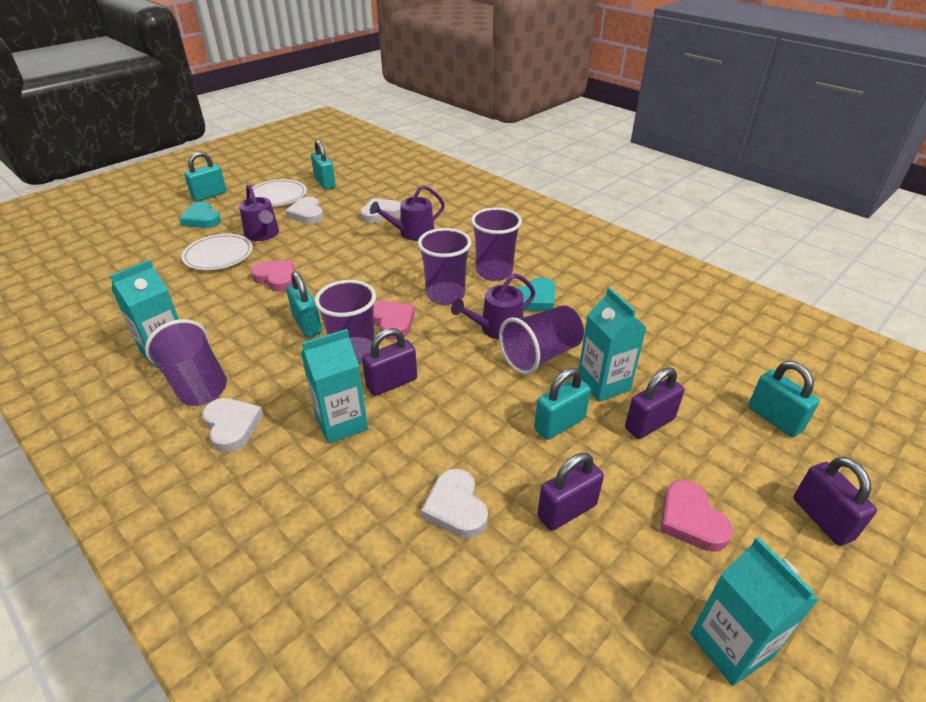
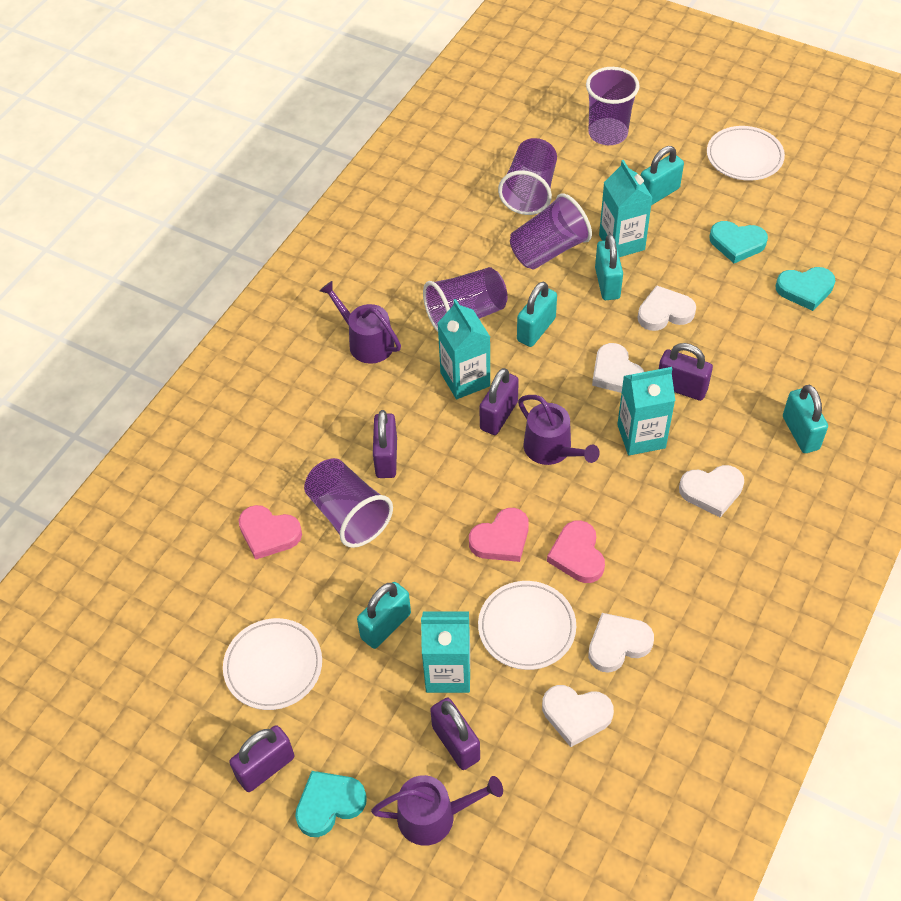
purple padlock: 4 -> 5
turquoise heart: 2 -> 3
white heart: 4 -> 5
white plate: 2 -> 3

